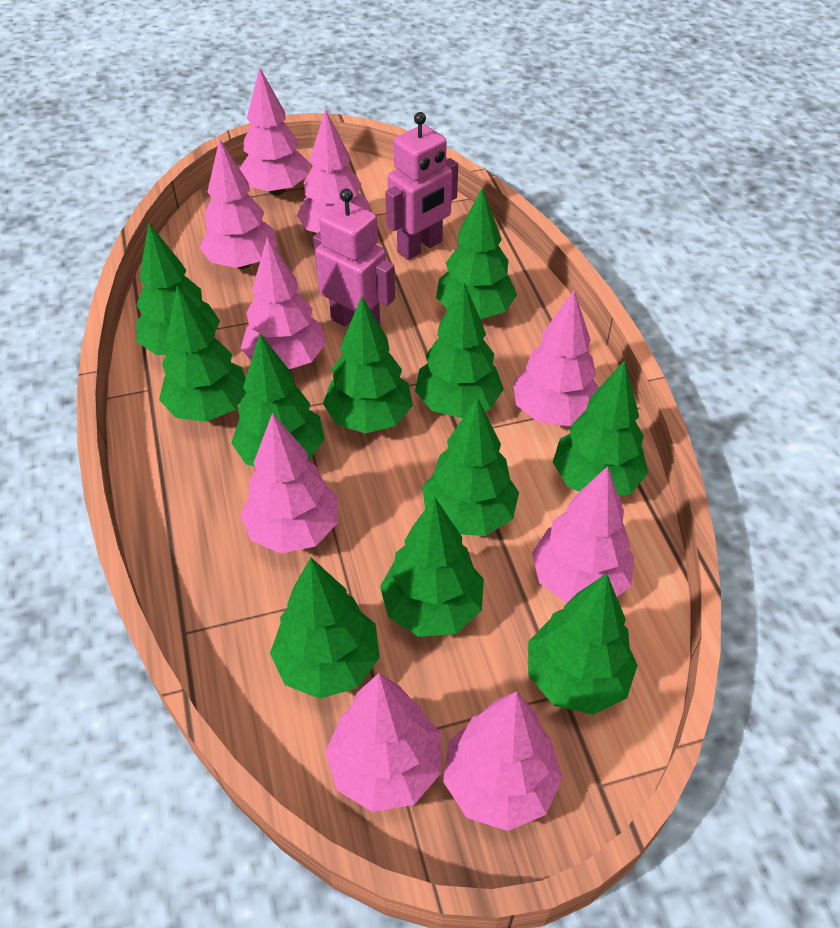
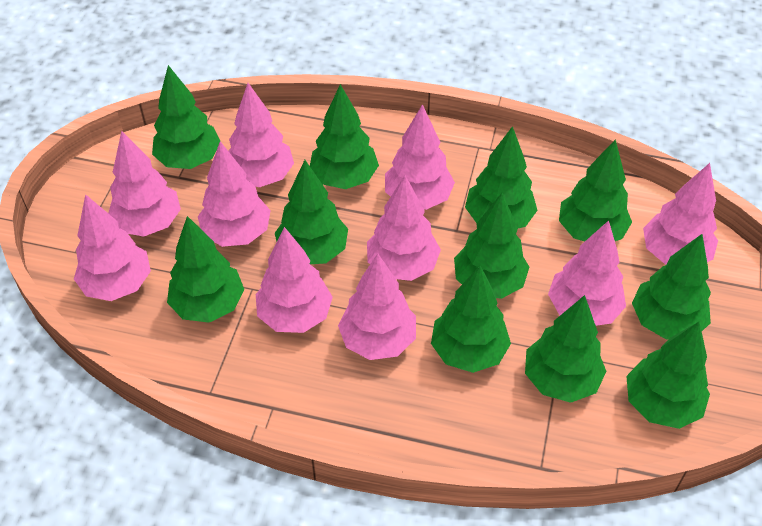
pink robot: 2 -> 0
pink tree: 9 -> 10

